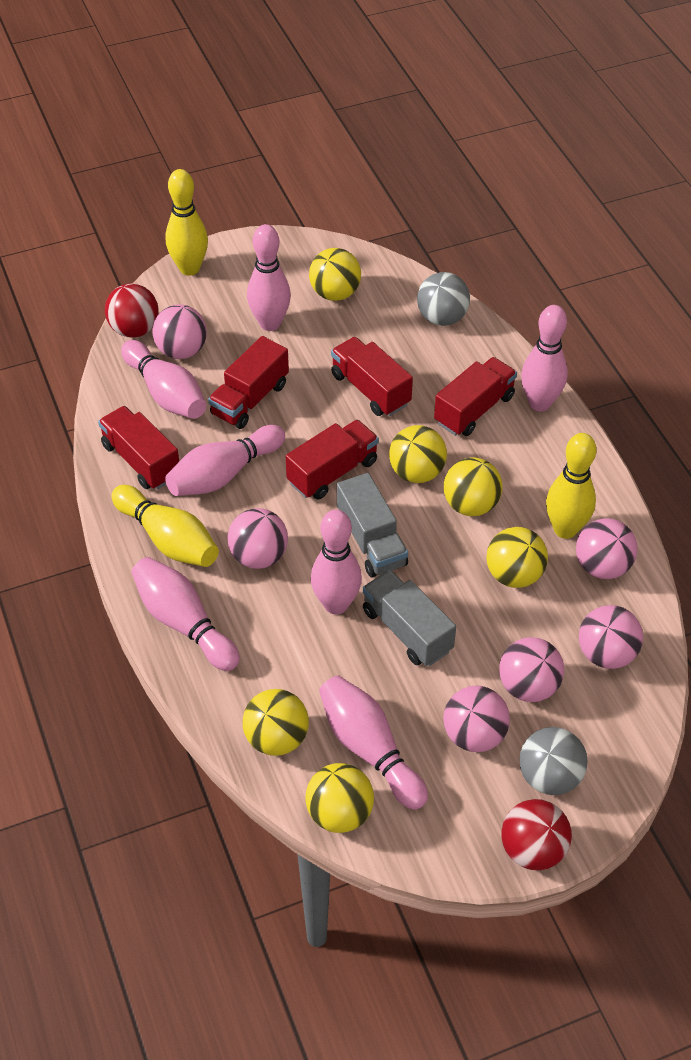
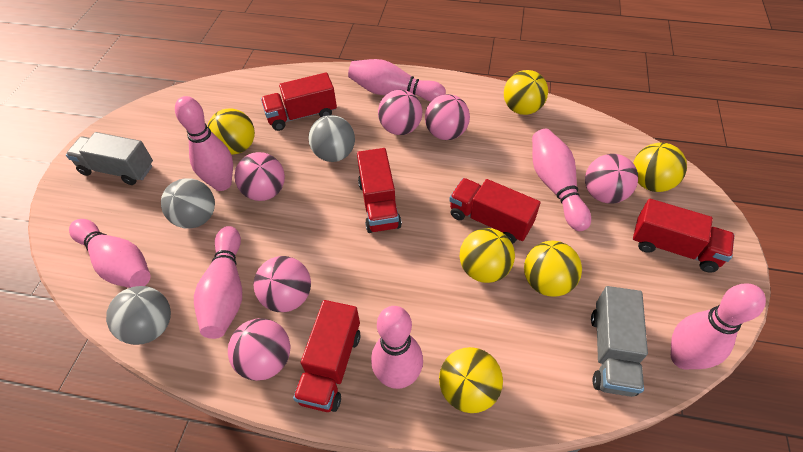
grey ball: 2 -> 3
red ball: 2 -> 0
yellow bowling pin: 3 -> 0

